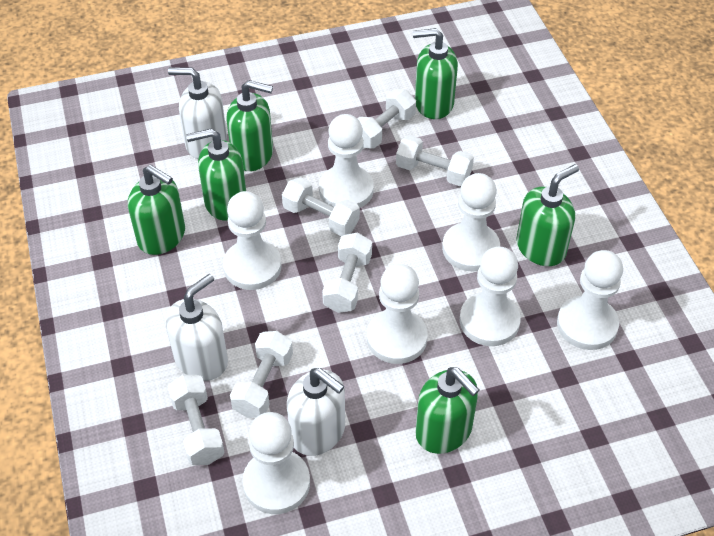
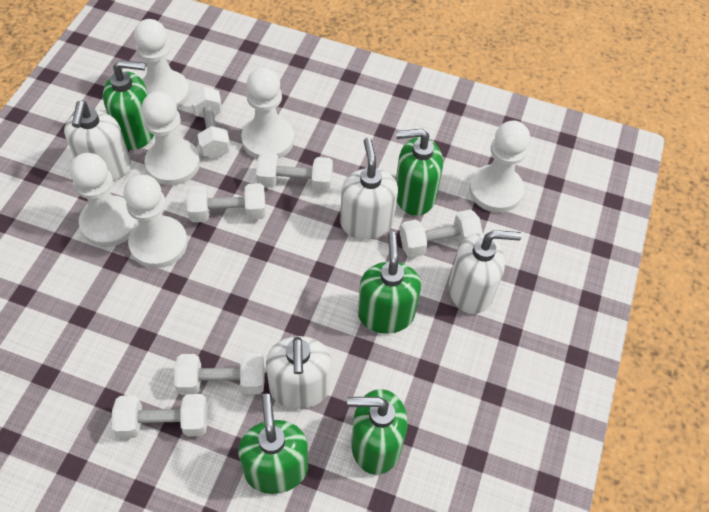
green soap dispenser: 6 -> 5
white pawn: 7 -> 6
white soap dispenser: 3 -> 4

